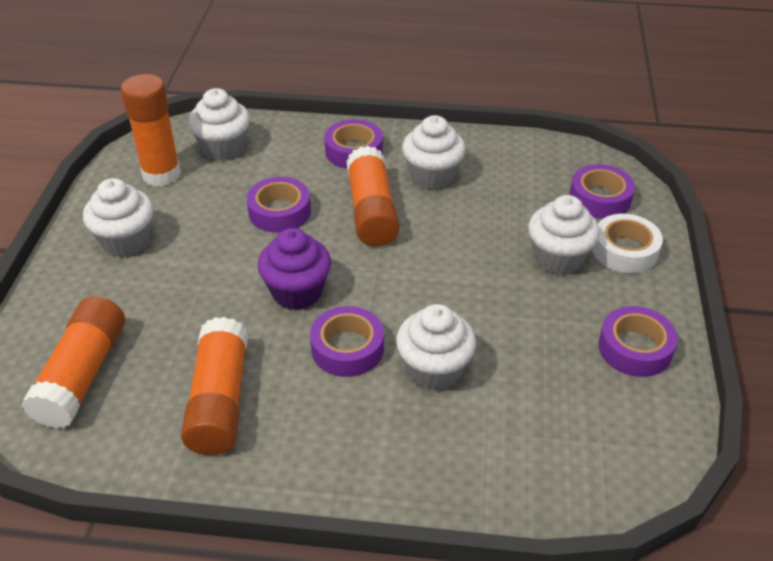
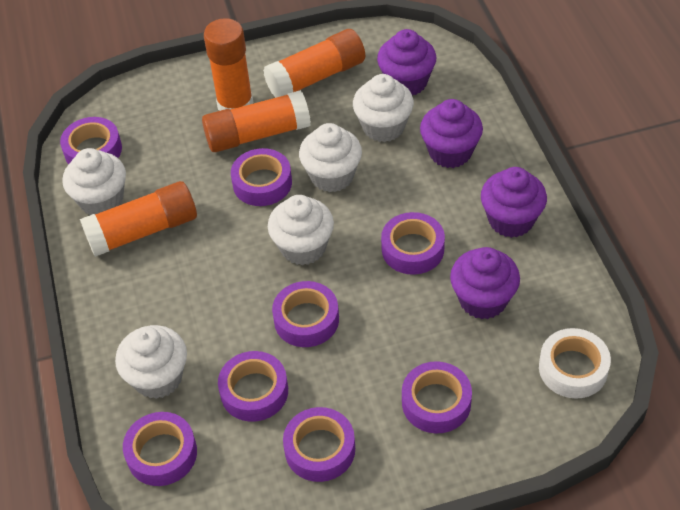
purple cupcake: 1 -> 4
purple tape: 5 -> 8

